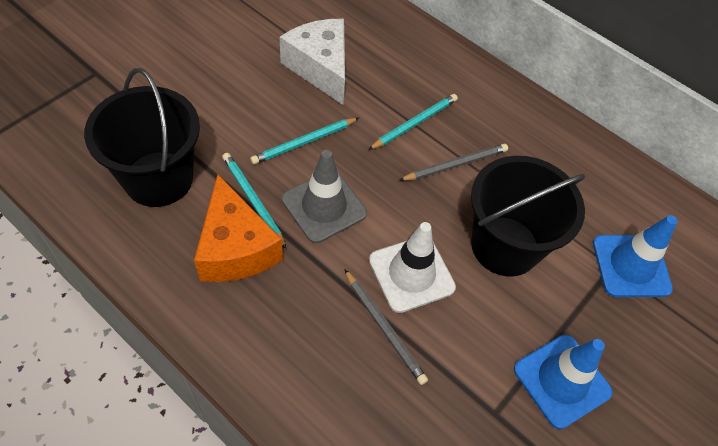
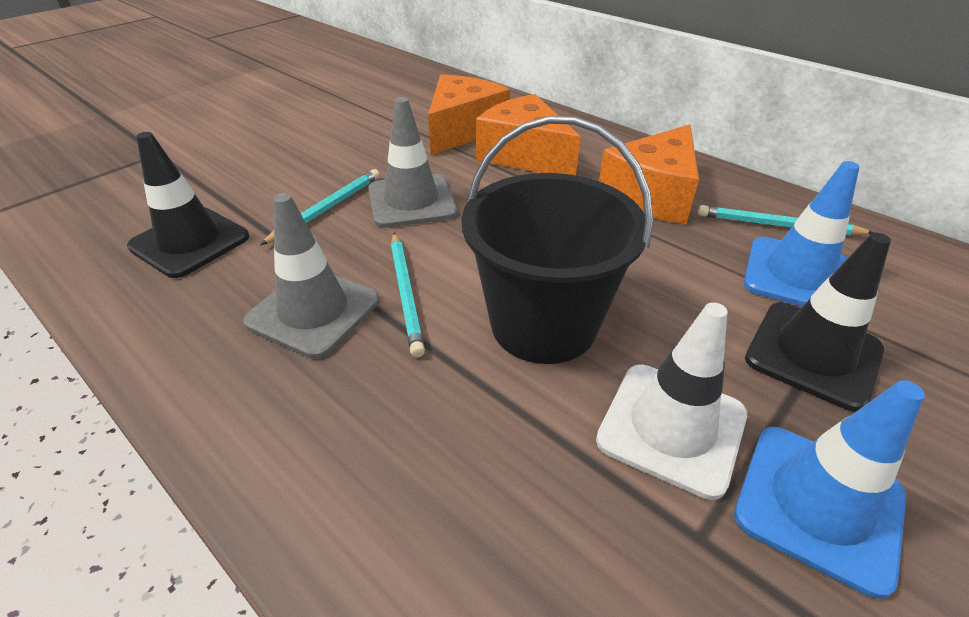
black bucket: 2 -> 1
black traffic cone: 0 -> 2
grey pencil: 2 -> 0
grey traffic cone: 1 -> 2
orange cheese: 1 -> 3
white cheese: 1 -> 0

